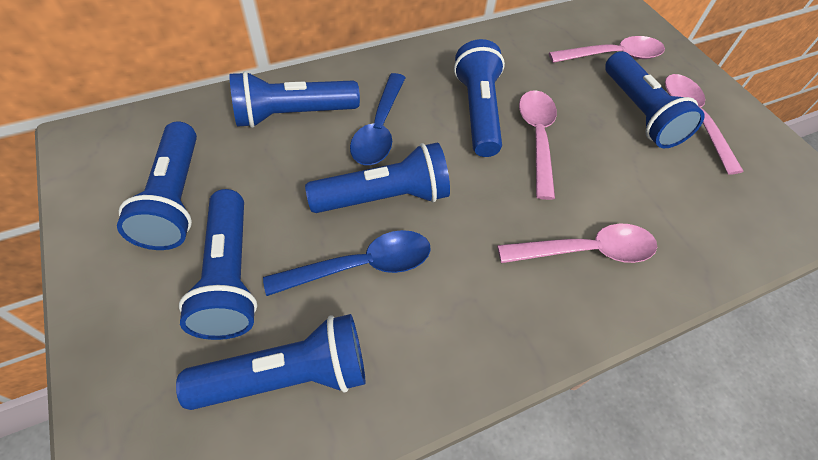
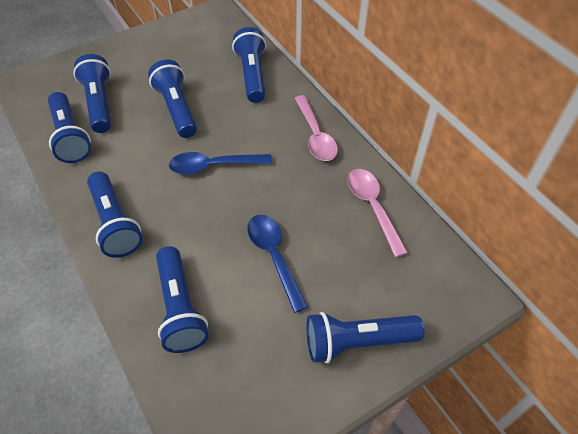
pink spoon: 4 -> 2

